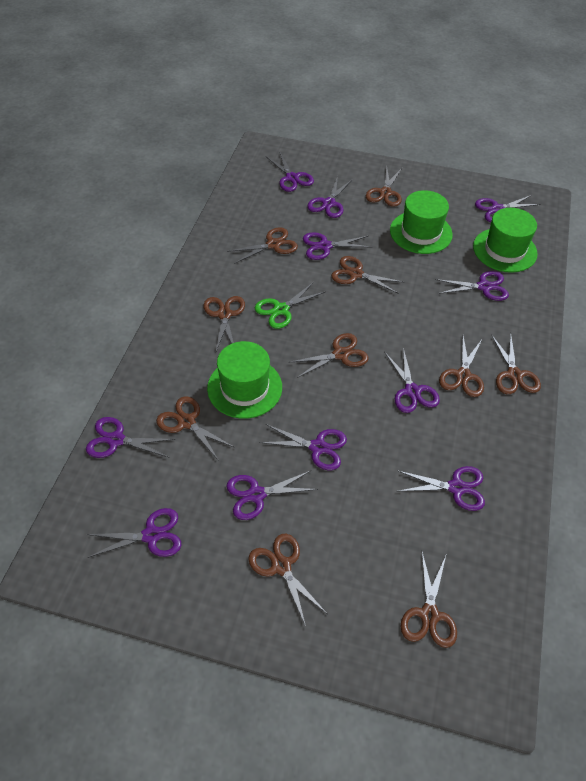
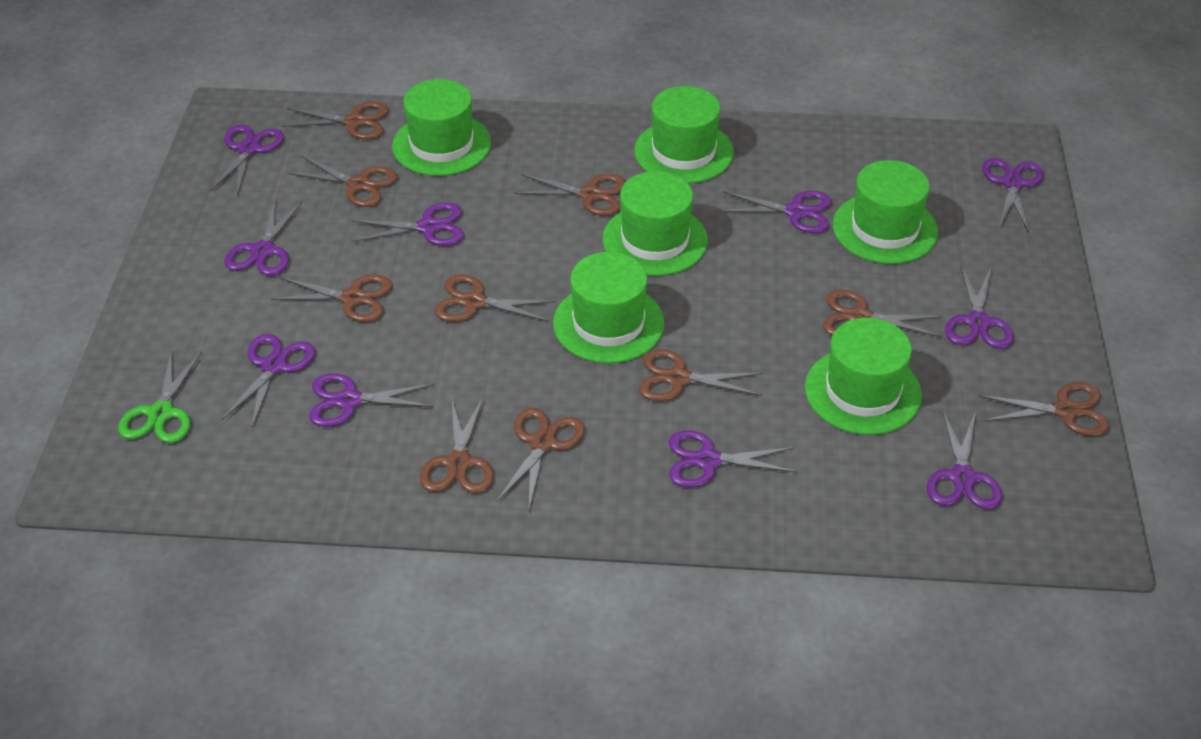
green hat: 3 -> 6
purple scissors: 11 -> 10

